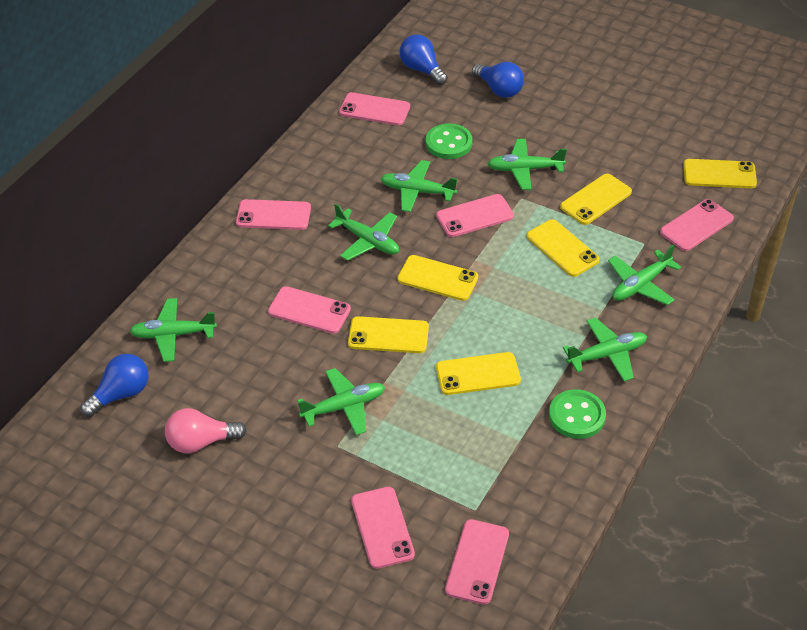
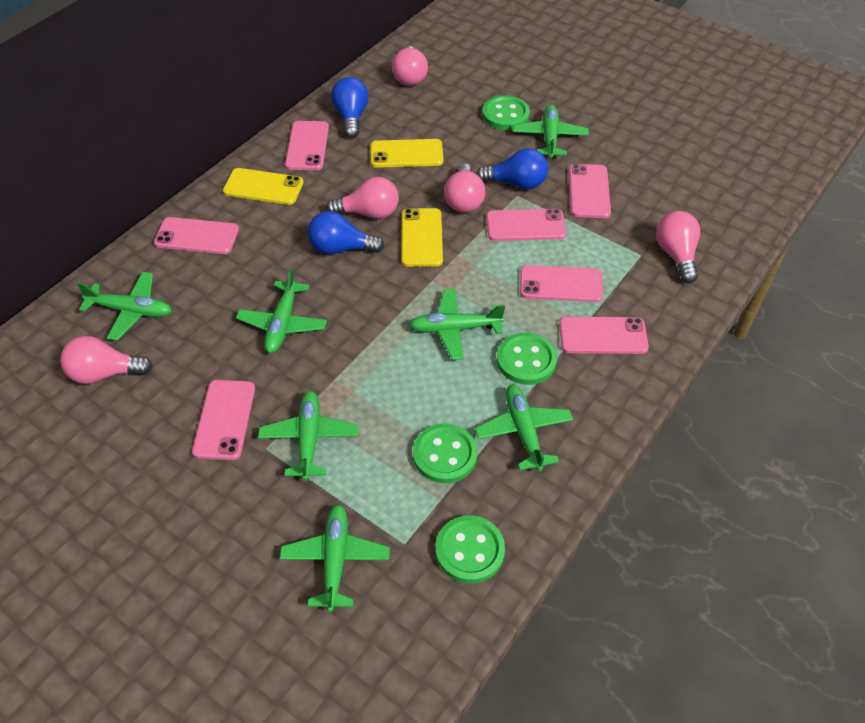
green button: 2 -> 4
pink light bulb: 1 -> 5
yellow phone: 6 -> 3

